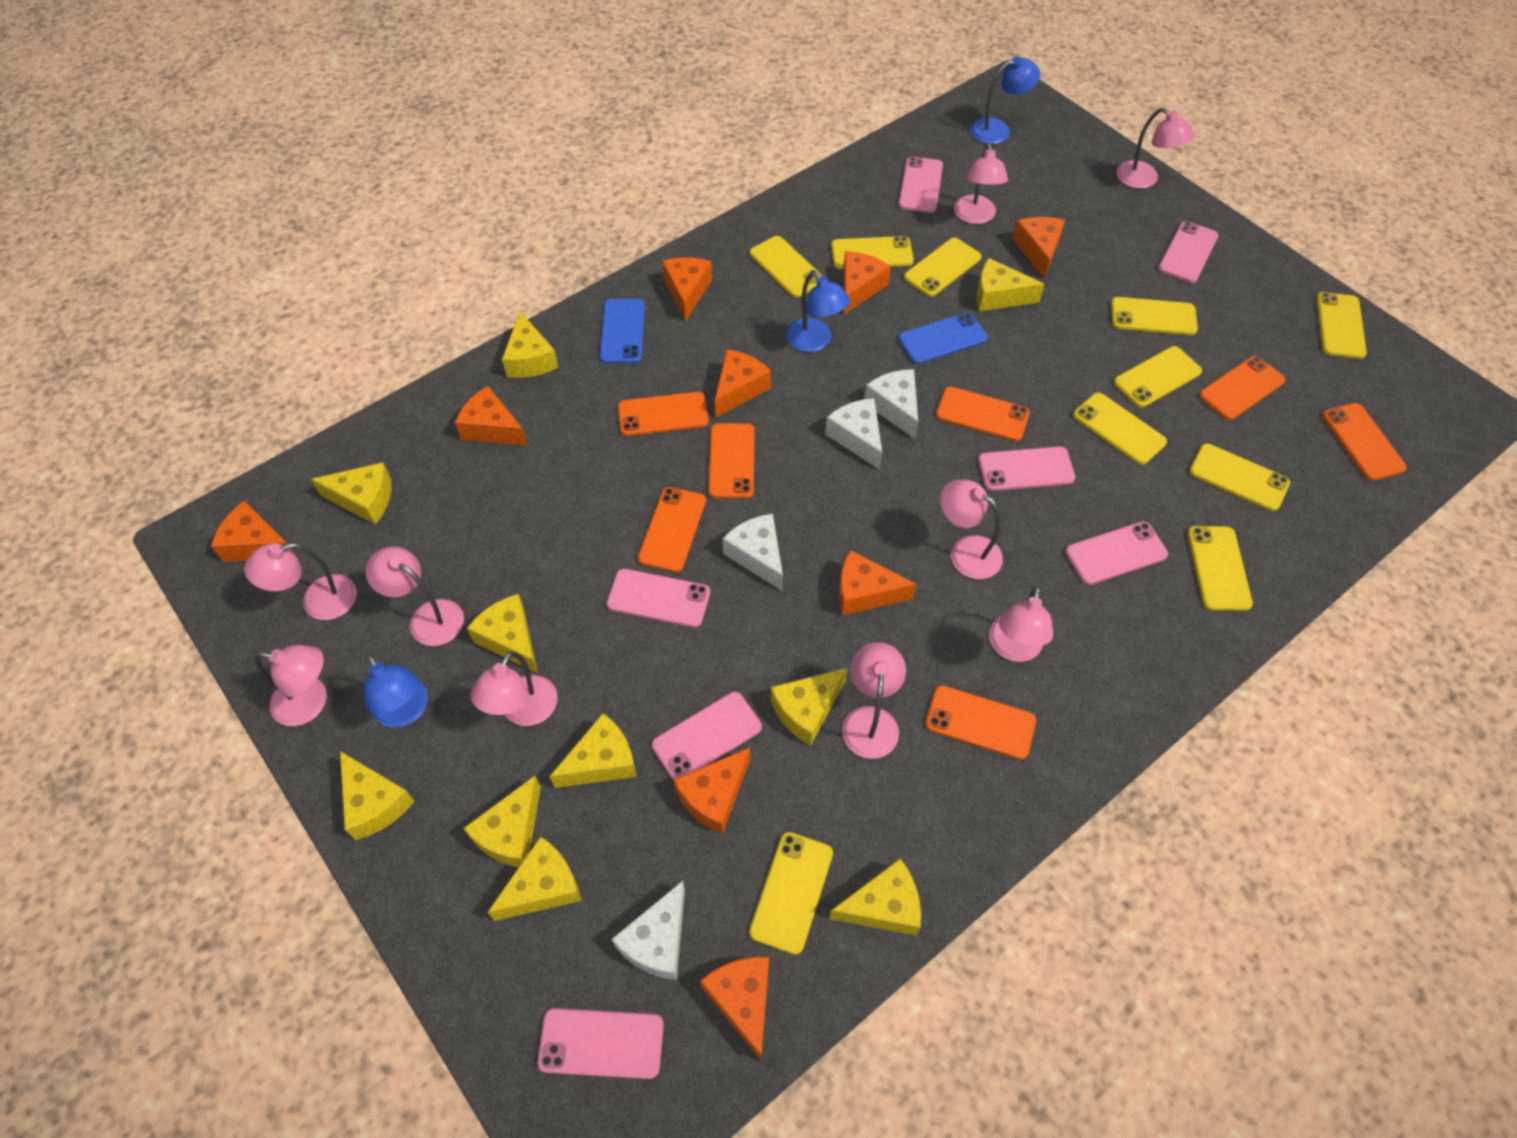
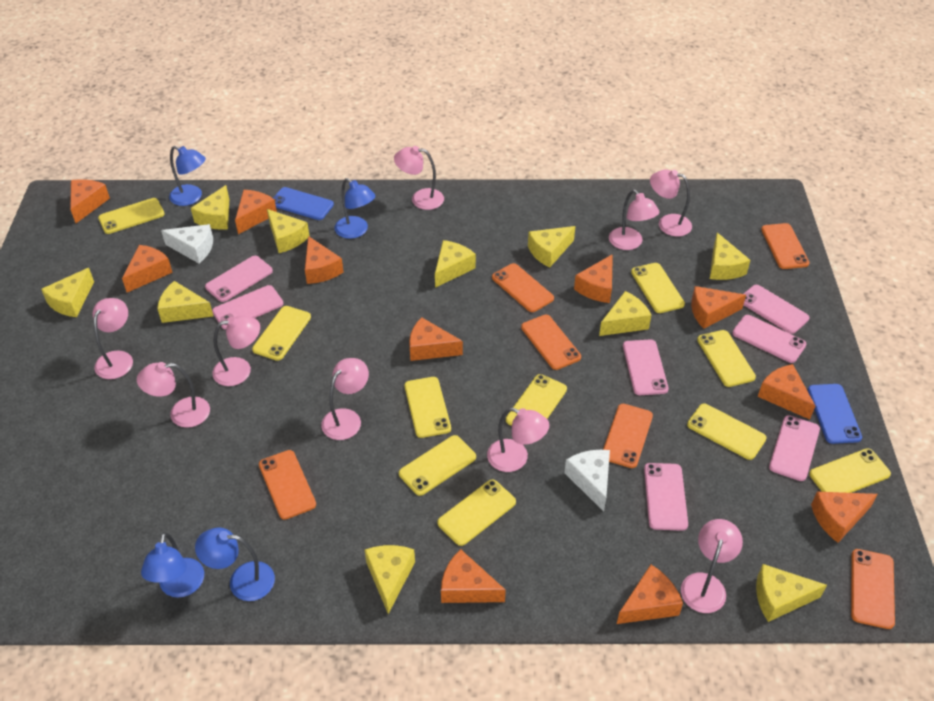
blue lamp: 3 -> 4
orange cheese: 9 -> 11
orange phone: 7 -> 6
white cheese: 4 -> 2

